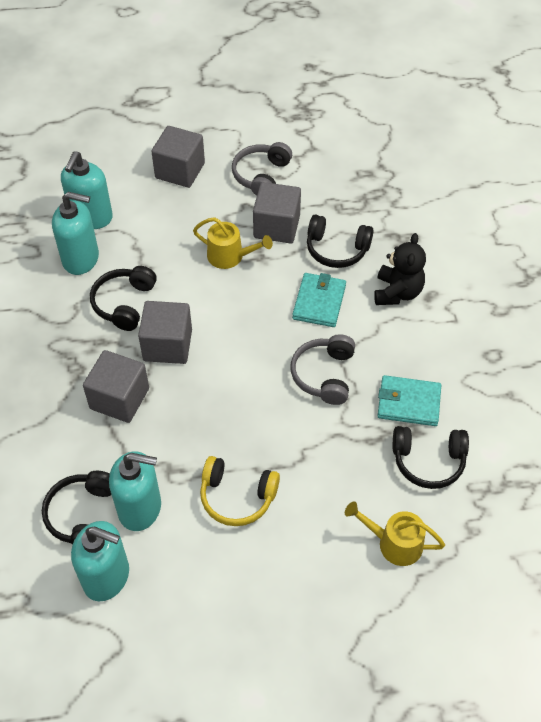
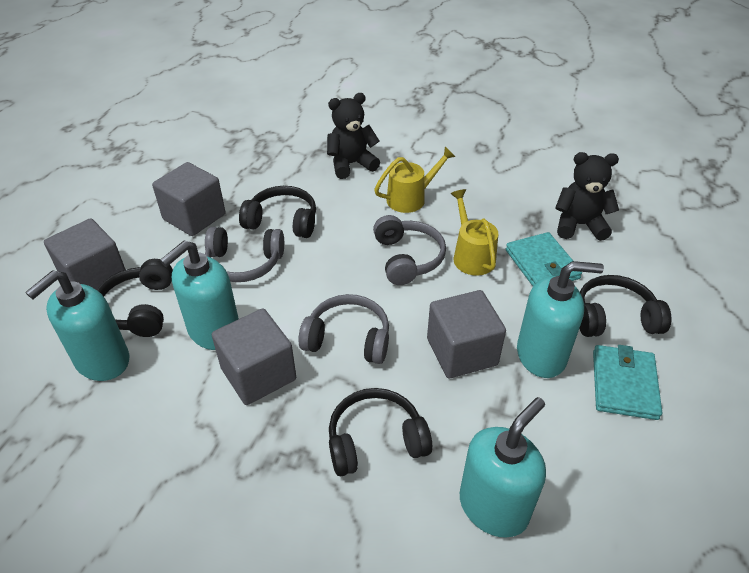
black teddy bear: 1 -> 2
grey headphones: 2 -> 3
yellow headphones: 1 -> 0

